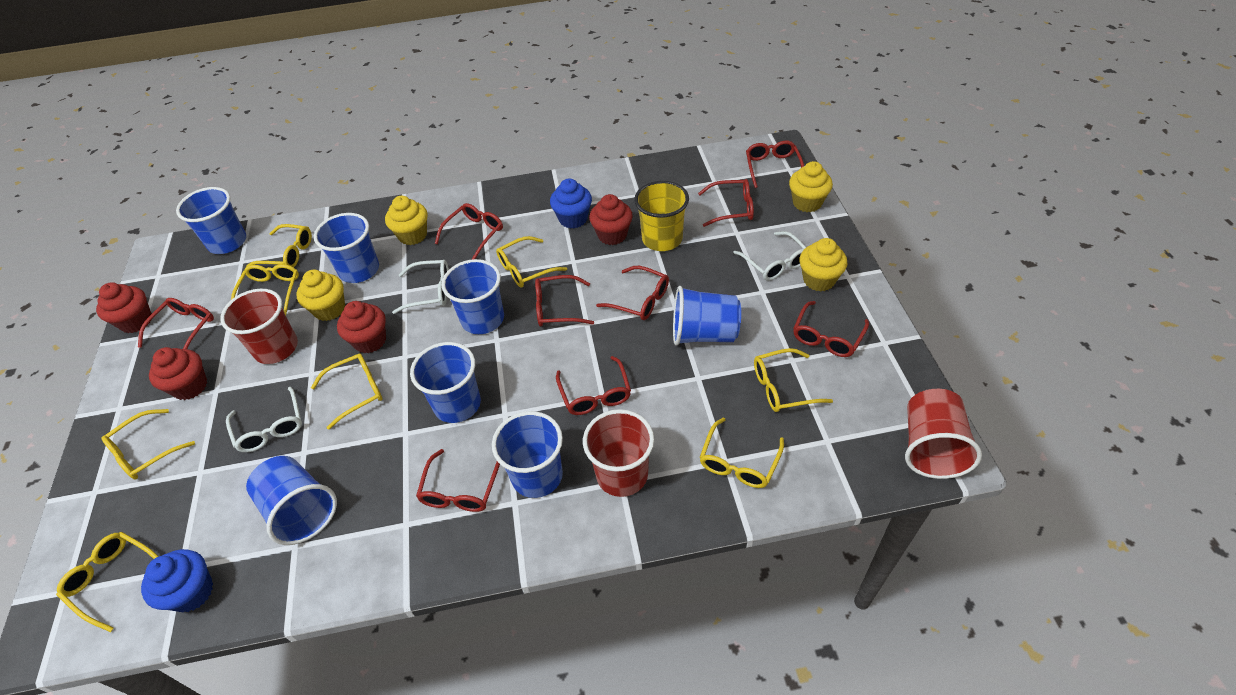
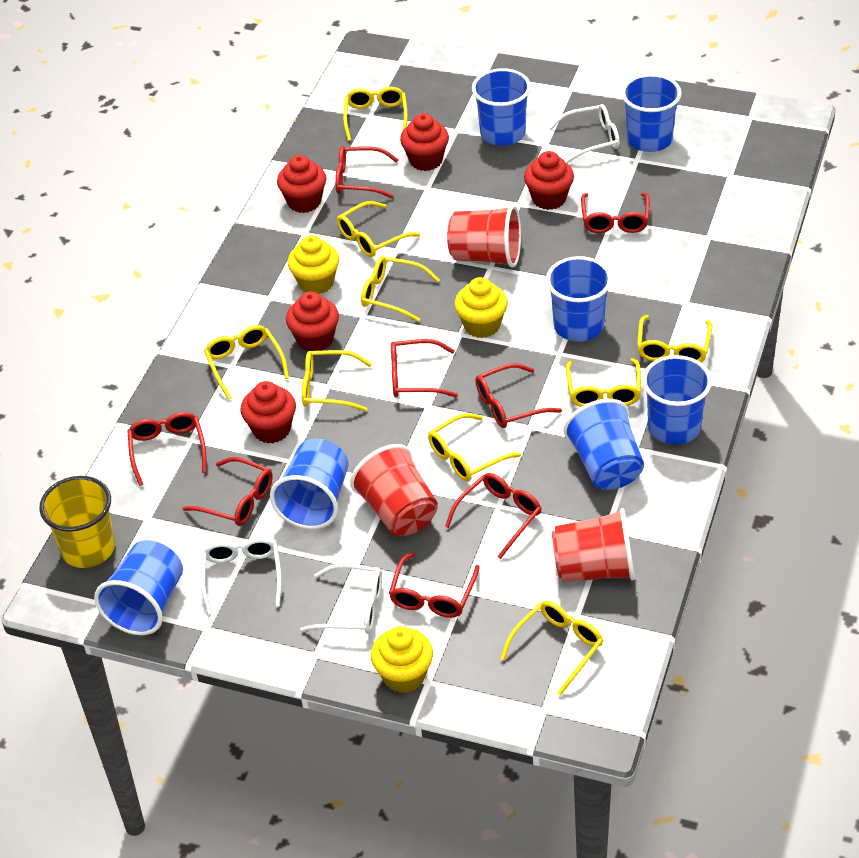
blue cupcake: 2 -> 0
red cupcake: 4 -> 5
red glasses: 9 -> 8
yellow cupcake: 4 -> 3
yellow glasses: 8 -> 9

